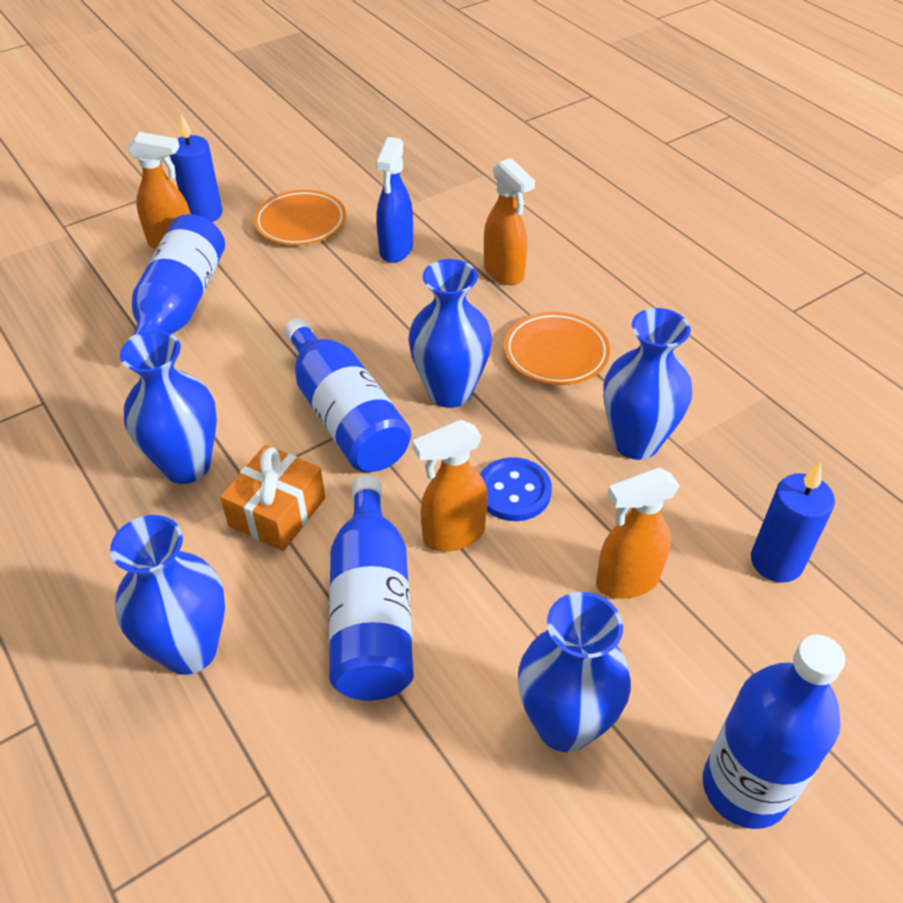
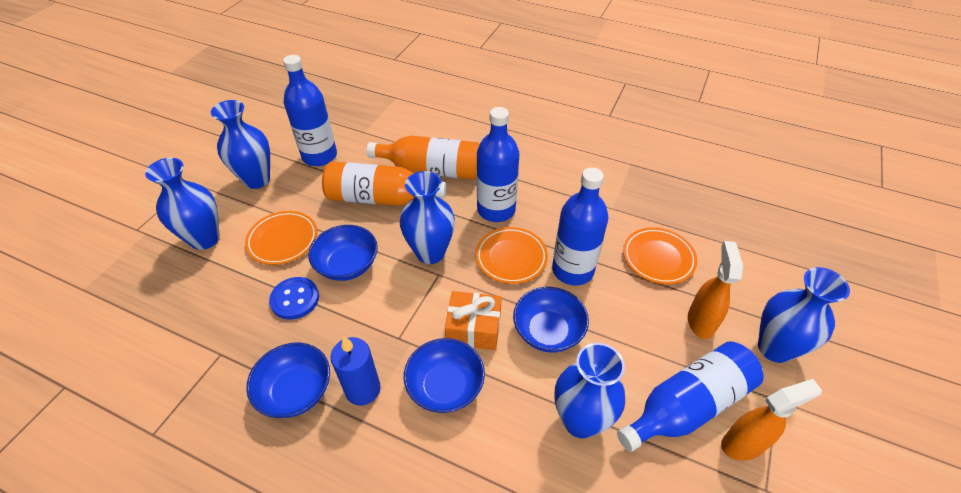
blue bowl: 0 -> 4
blue candle: 2 -> 1
blue spray bottle: 1 -> 0
orange bottle: 0 -> 2
orange plate: 2 -> 3
orange spray bottle: 4 -> 2

